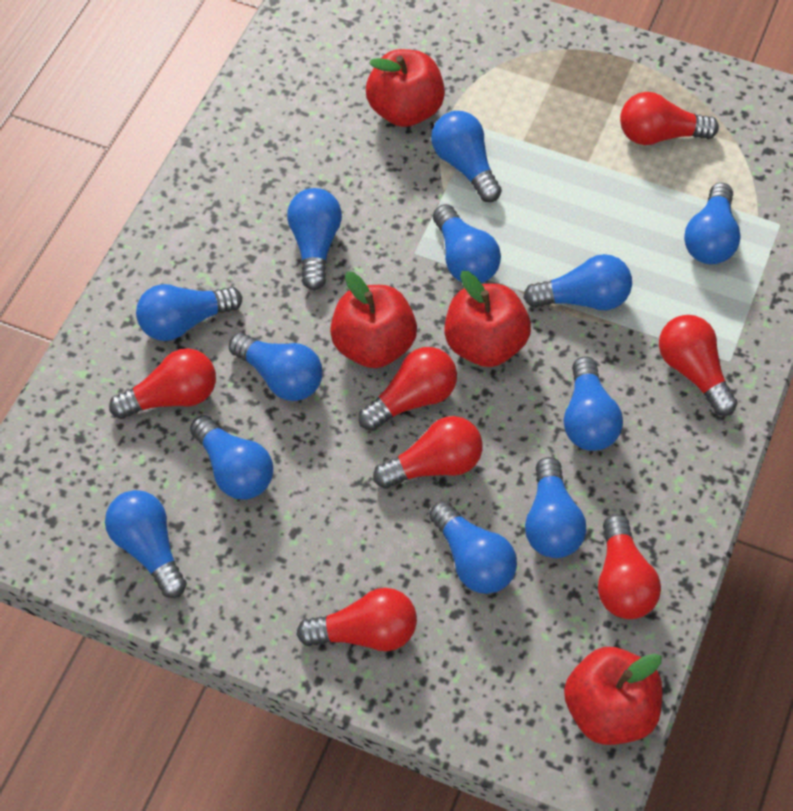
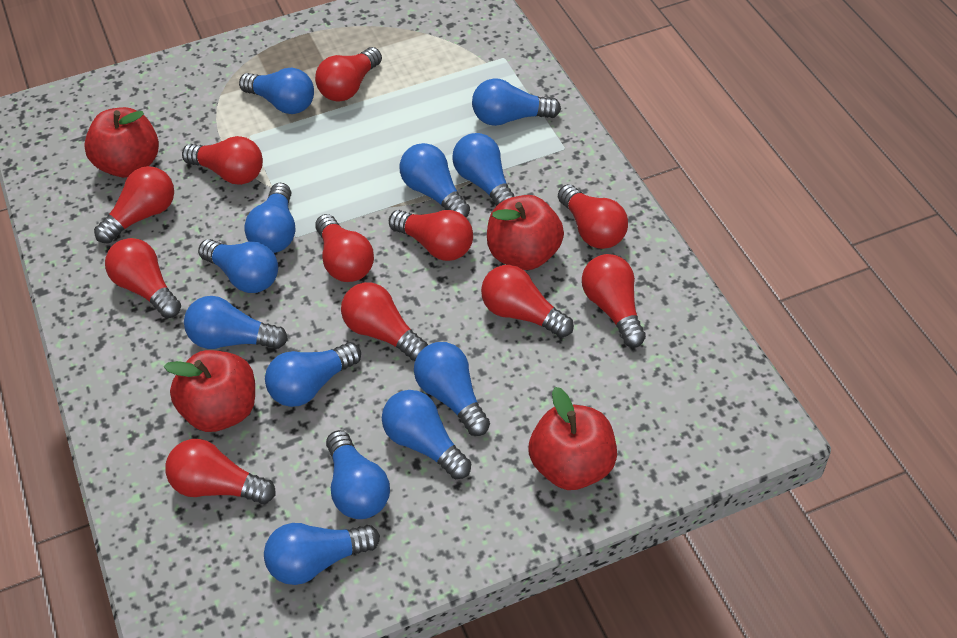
red light bulb: 7 -> 11

